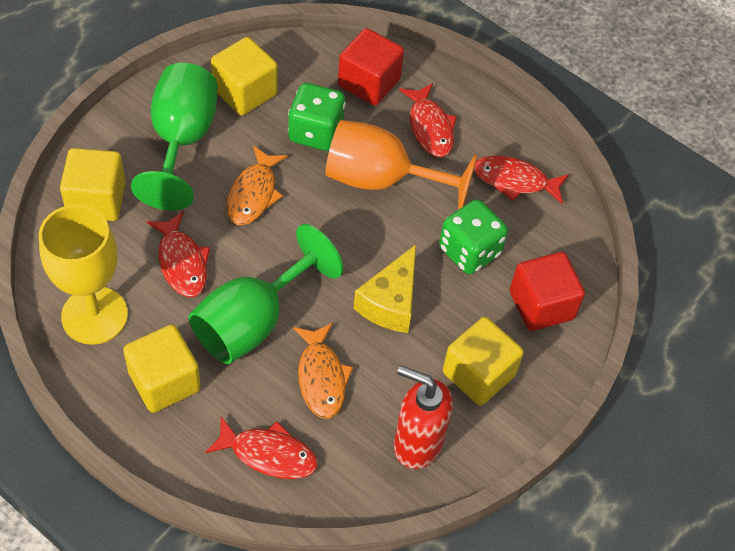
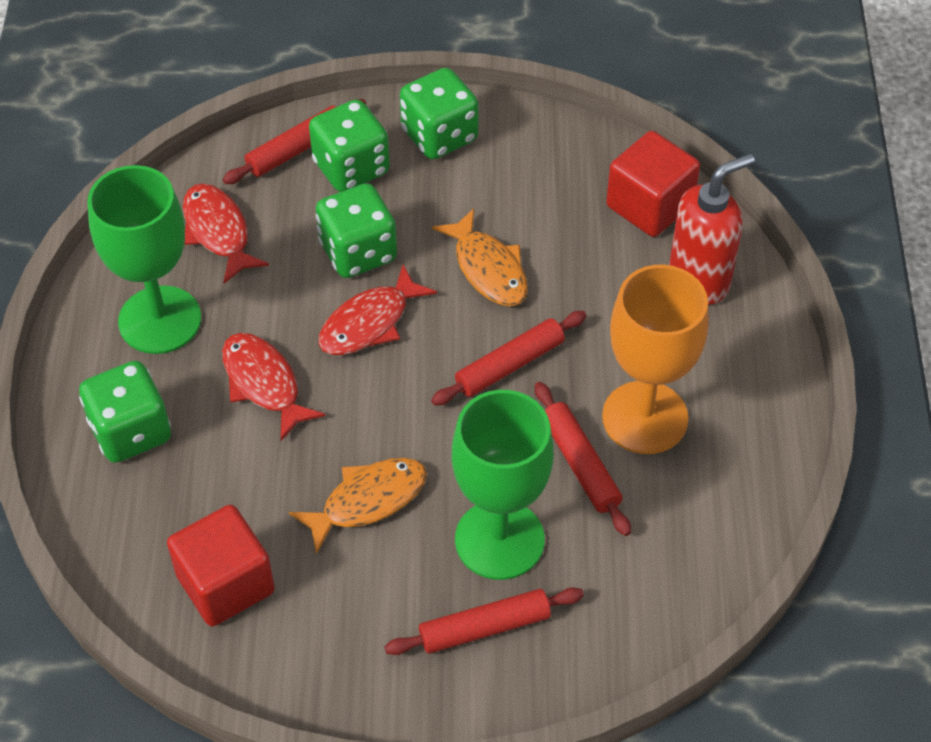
green dice: 2 -> 4
red fish: 4 -> 3
red rolling pin: 0 -> 4
yellow cheese: 1 -> 0
yellow cube: 4 -> 0
yellow goblet: 1 -> 0

